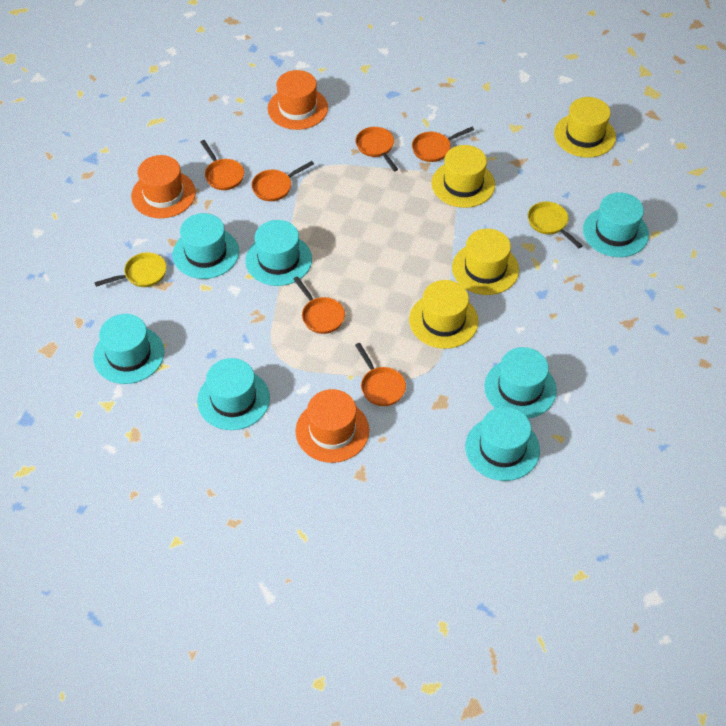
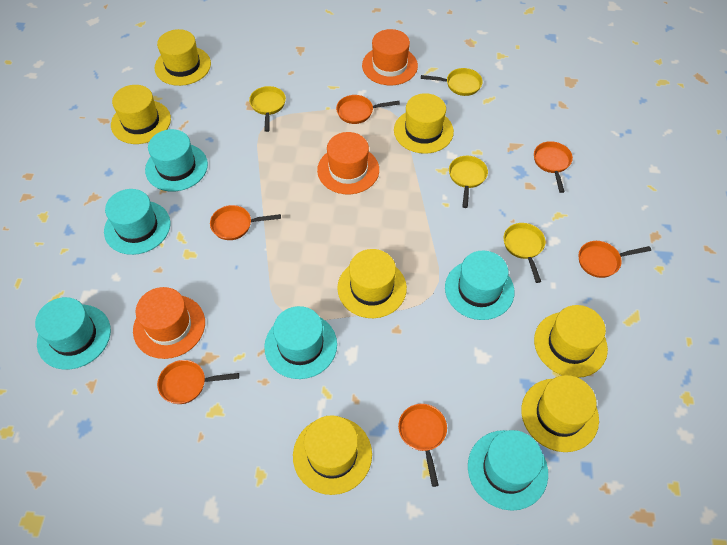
turquoise hat: 7 -> 6
yellow hat: 4 -> 7
yellow pan: 2 -> 4

